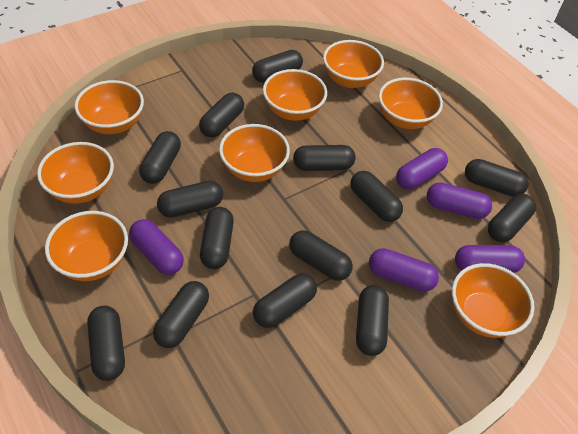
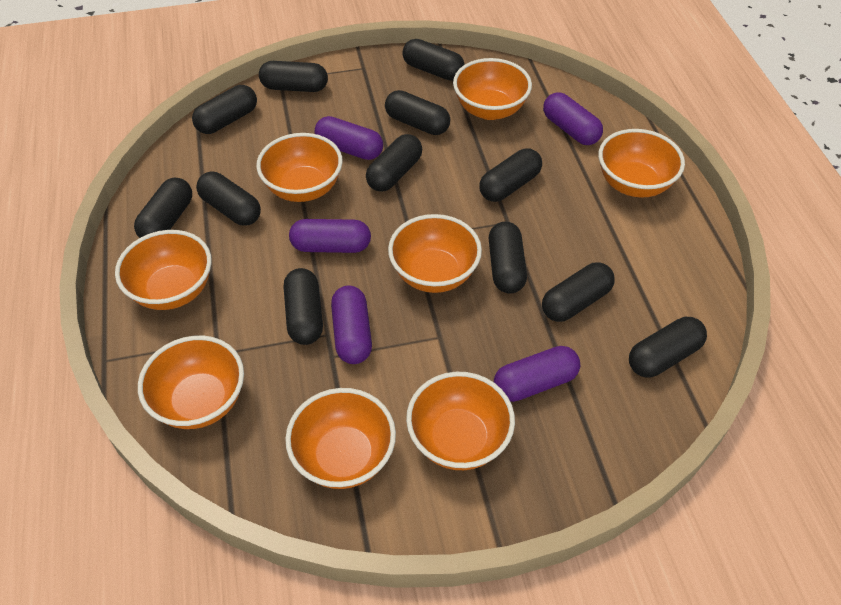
black capsule: 14 -> 12

